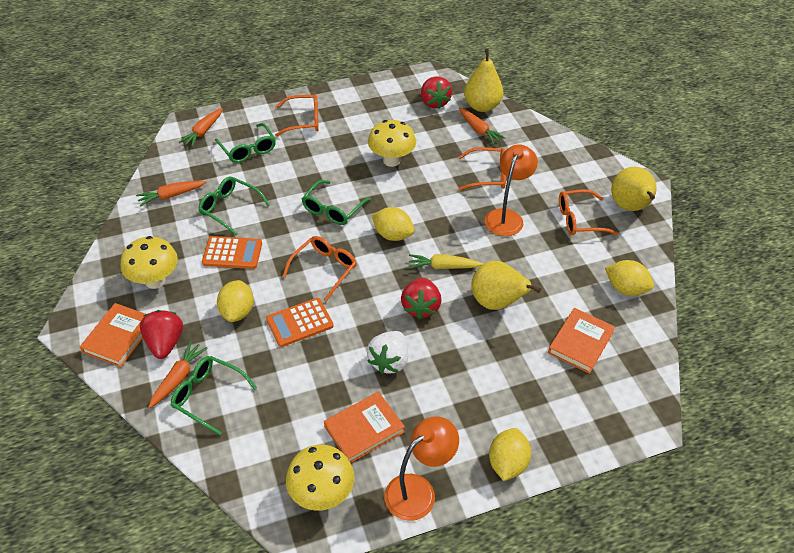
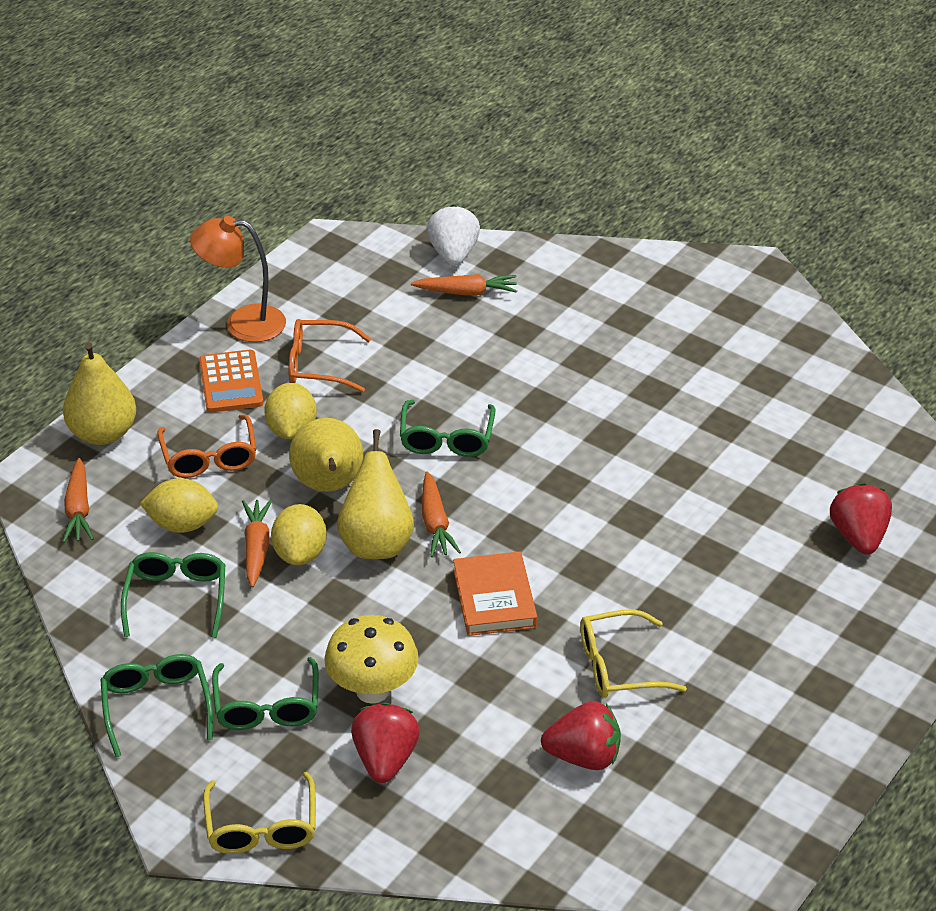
orange book: 3 -> 1
orange calculator: 2 -> 1
orange glasses: 4 -> 2
orange lamp: 2 -> 1
yellow carrot: 1 -> 0
yellow glasses: 0 -> 2
yellow lemon: 4 -> 3
yellow mushroom: 3 -> 1

